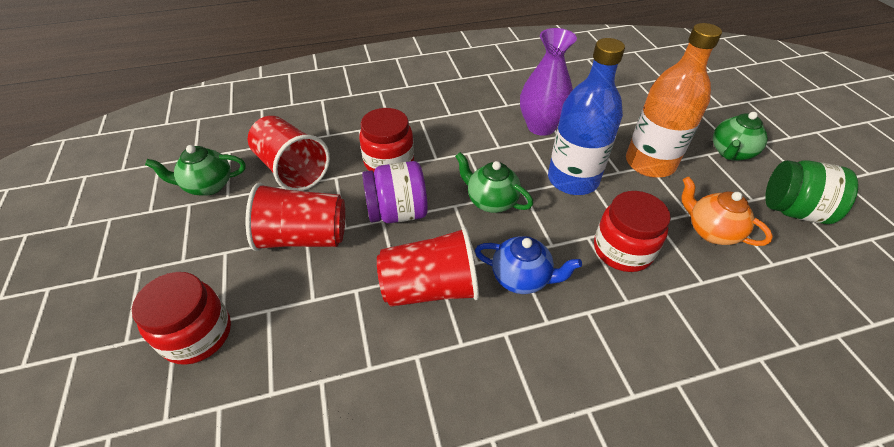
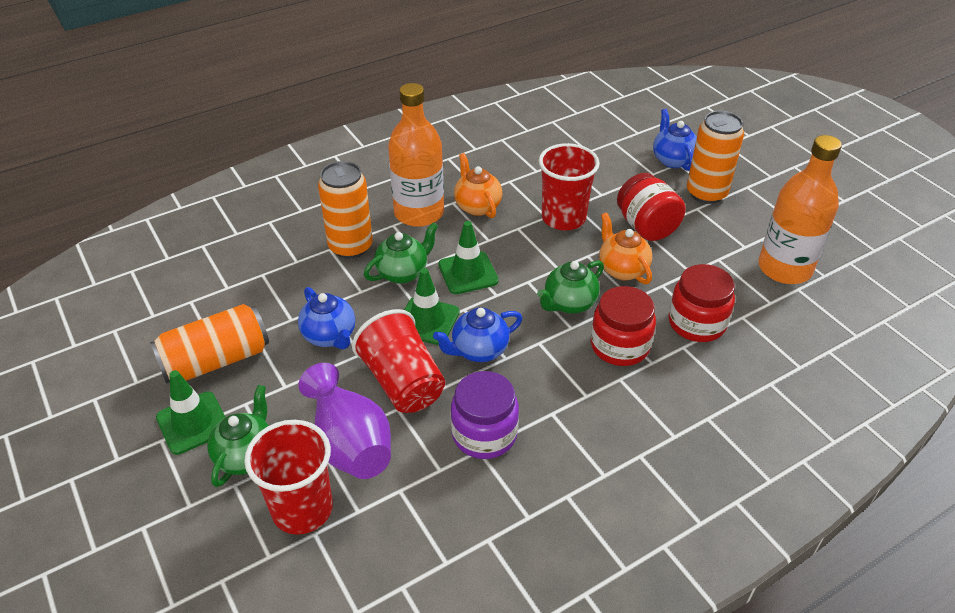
blue bottle: 1 -> 0
blue teapot: 1 -> 3
green jar: 1 -> 0
green traffic cone: 0 -> 3
orange bottle: 1 -> 2
orange can: 0 -> 3
orange teapot: 1 -> 2

